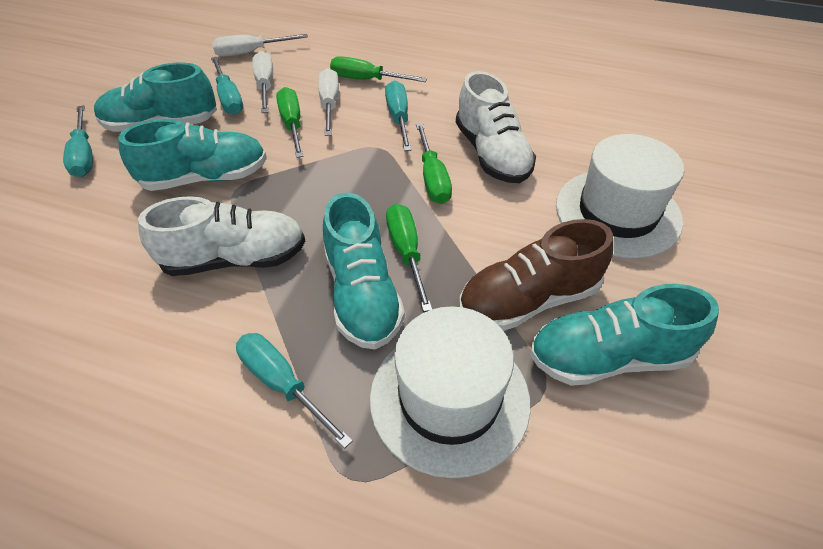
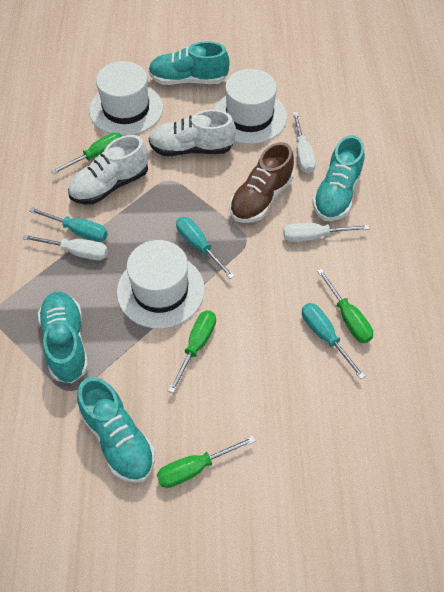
turquoise screwdriver: 4 -> 3
white hat: 2 -> 3

